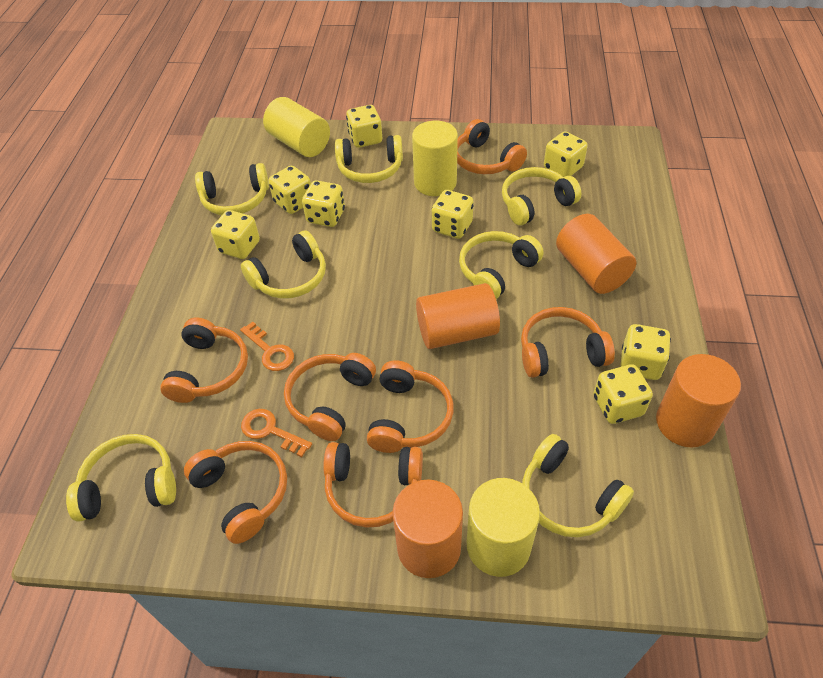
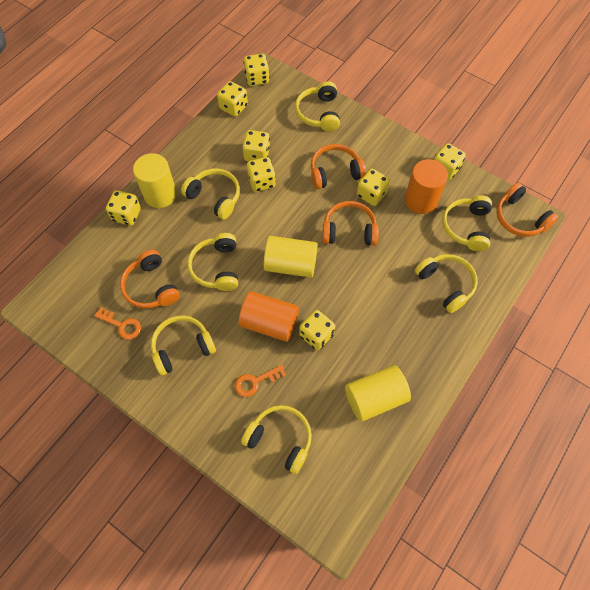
orange cylinder: 4 -> 2
orange headphones: 7 -> 4

